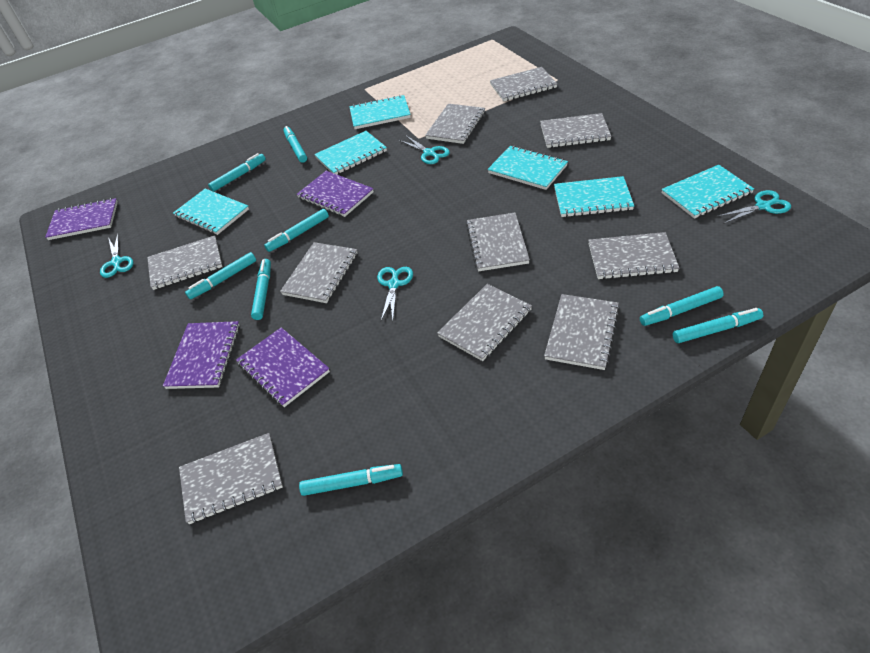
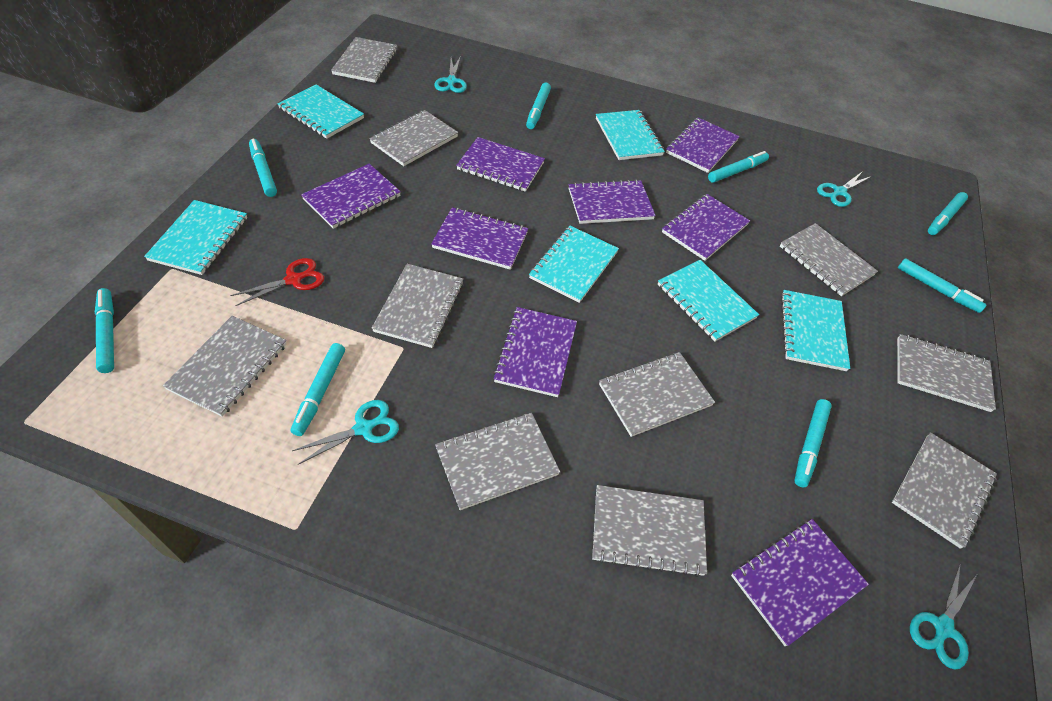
purple notebook: 4 -> 8
red scissors: 0 -> 1

